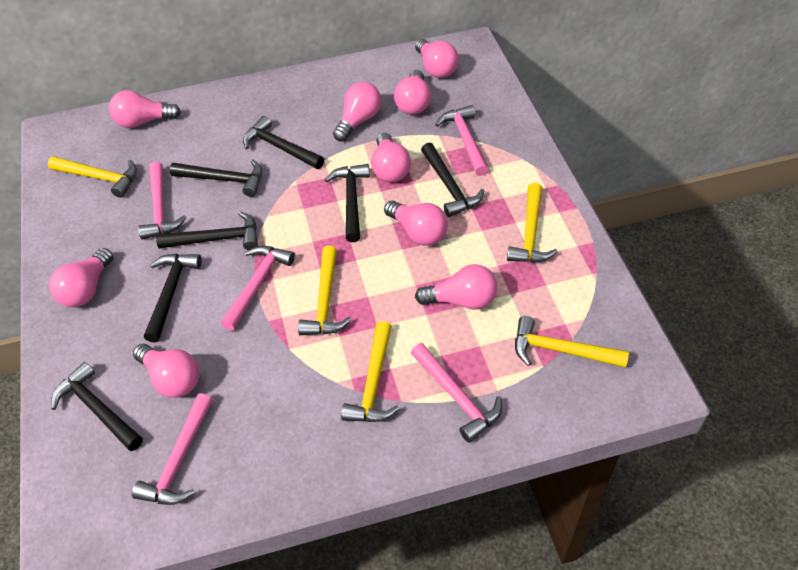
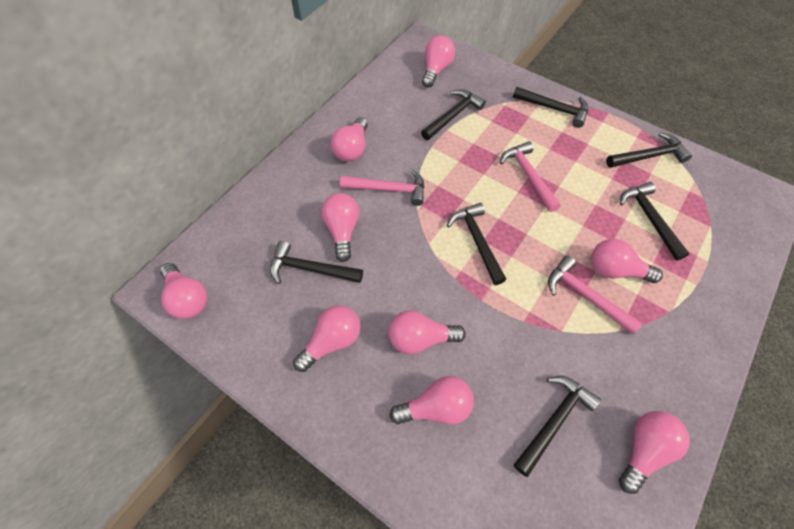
pink hammer: 5 -> 3
yellow hammer: 5 -> 0

